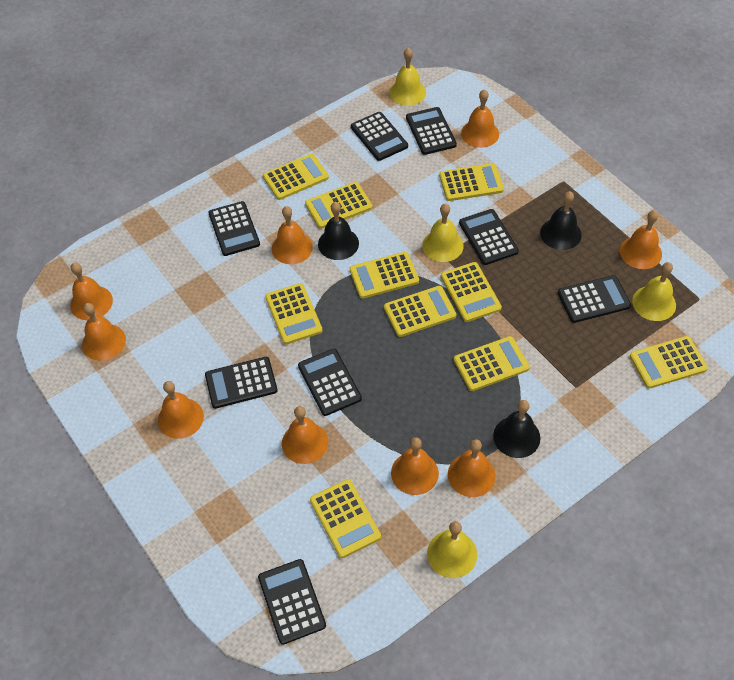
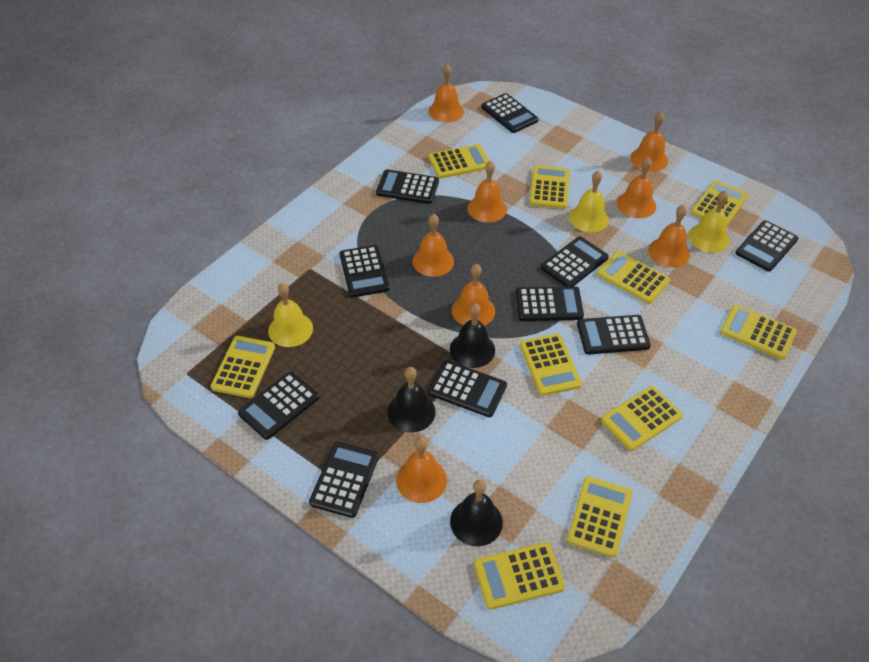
black calculator: 8 -> 10
orange bell: 9 -> 8
yellow bell: 4 -> 3

